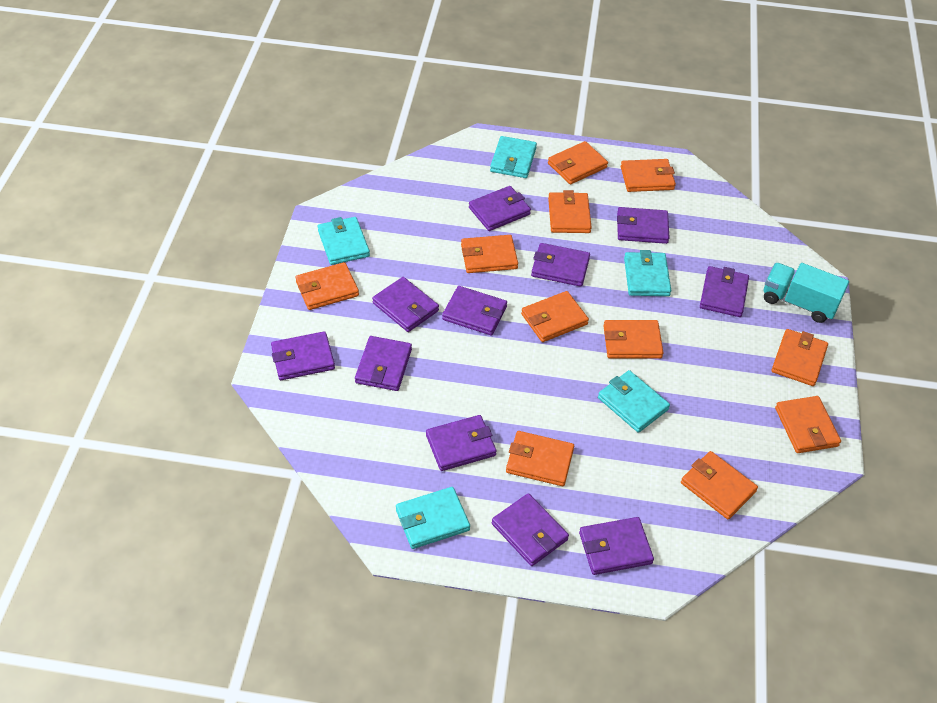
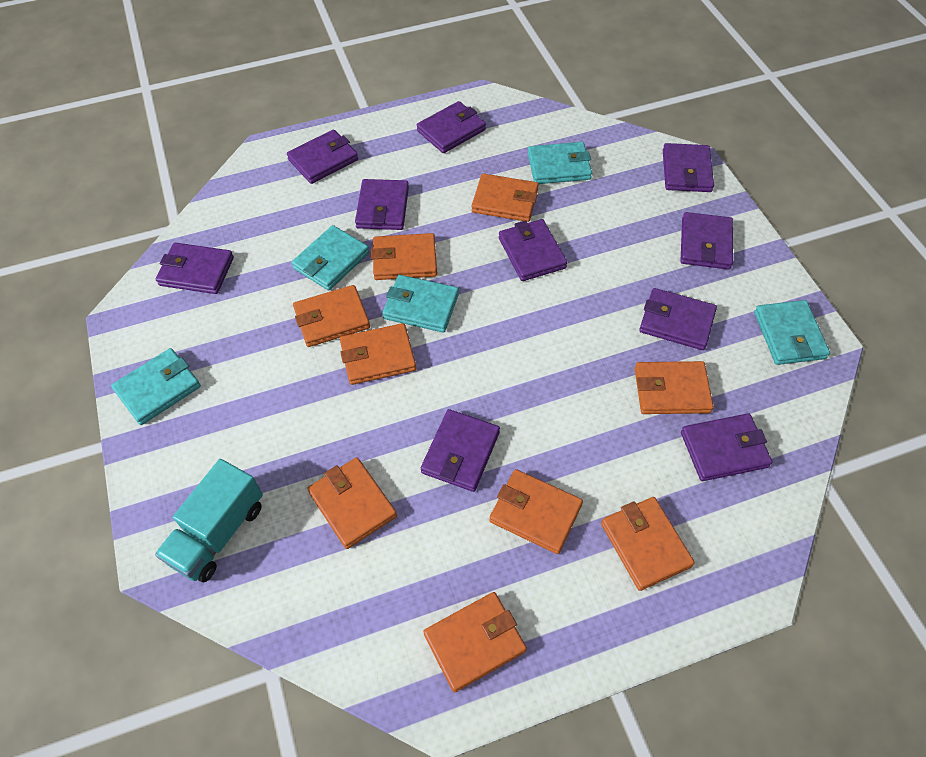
orange wallet: 11 -> 9
purple wallet: 11 -> 10

